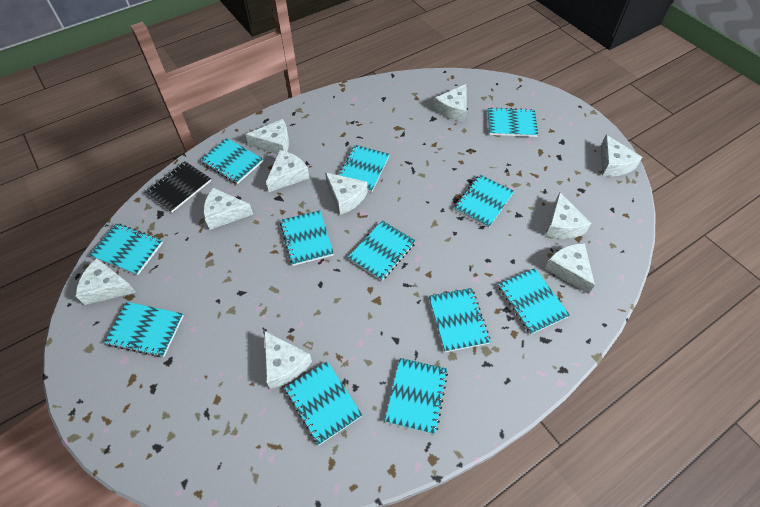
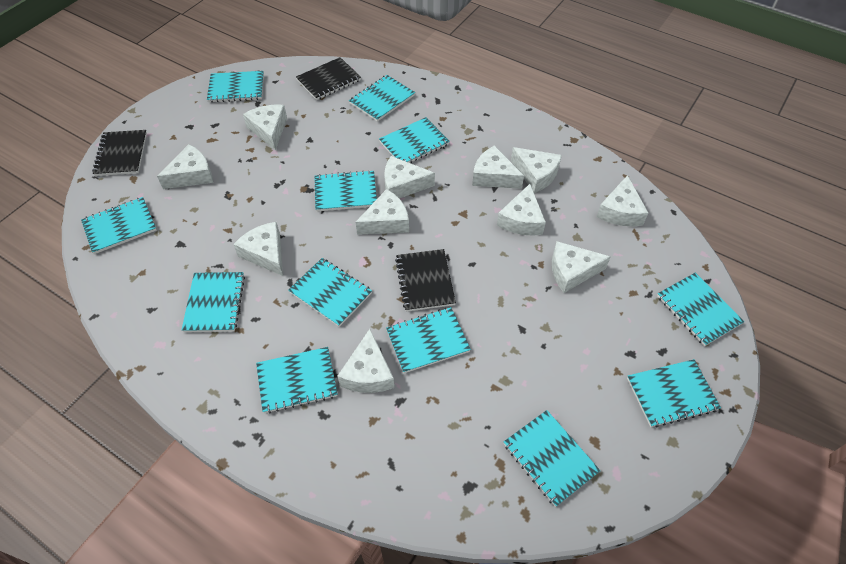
black notebook: 1 -> 3
white cheese: 10 -> 11

